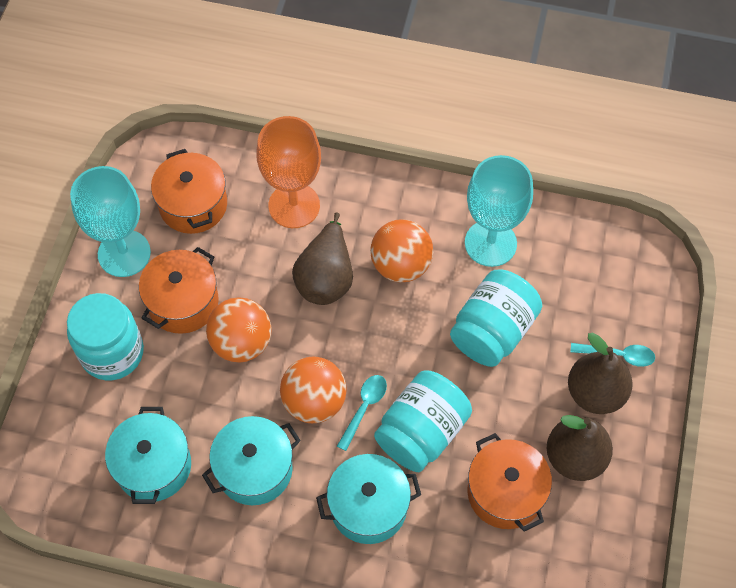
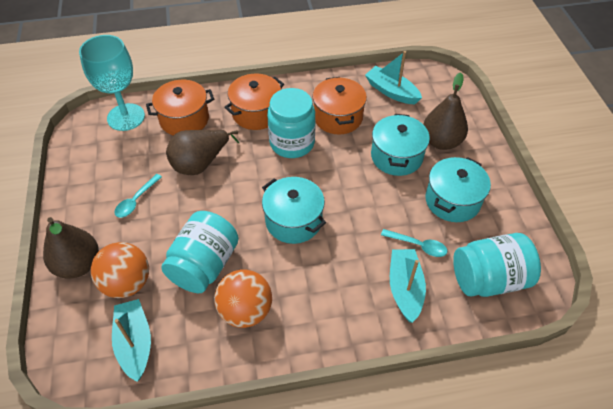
orange ball: 3 -> 2
orange goblet: 1 -> 0
turquoise boat: 0 -> 3
turquoise goblet: 2 -> 1

